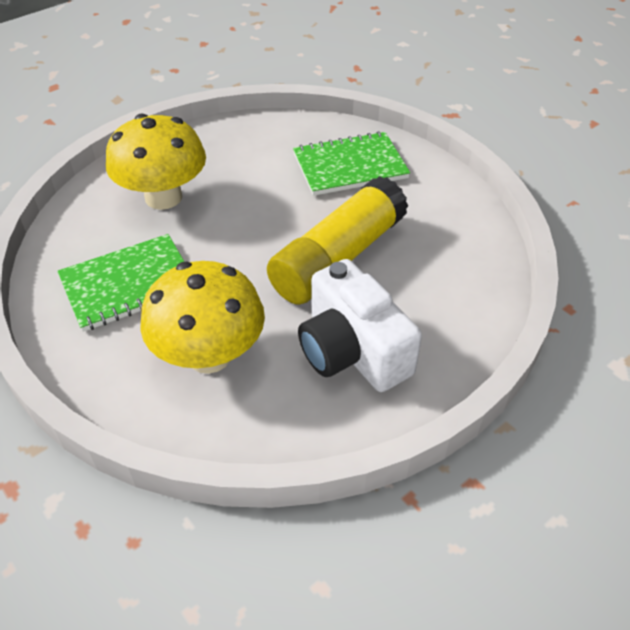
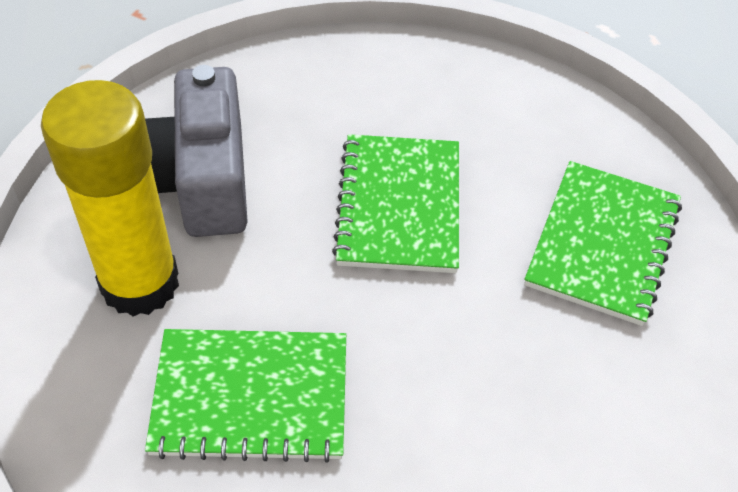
green notebook: 2 -> 3
grey camera: 0 -> 1
white camera: 1 -> 0
yellow mushroom: 2 -> 0

